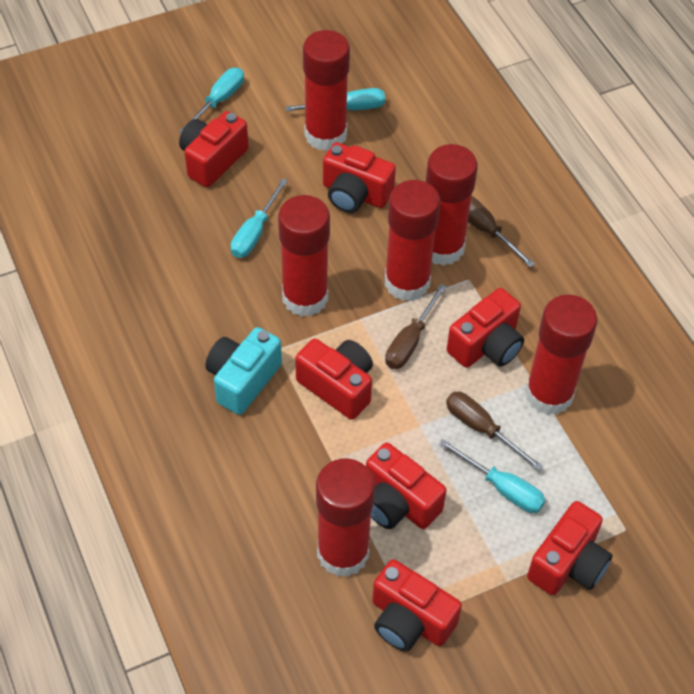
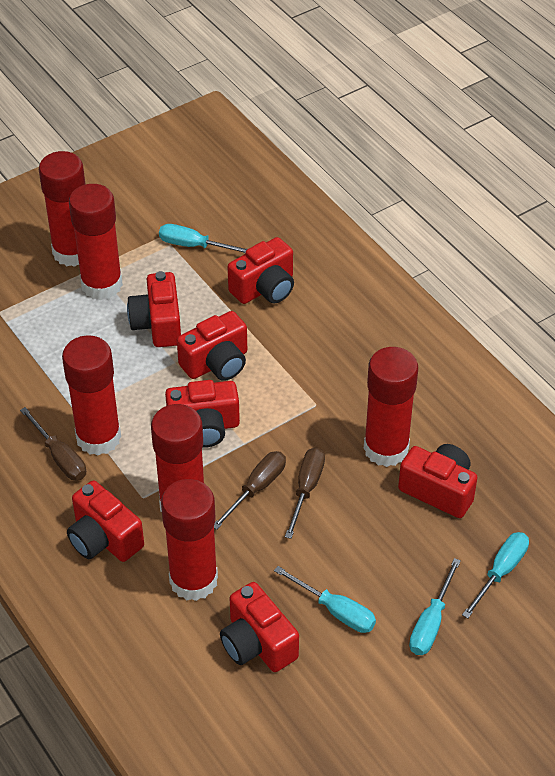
turquoise camera: 1 -> 0

